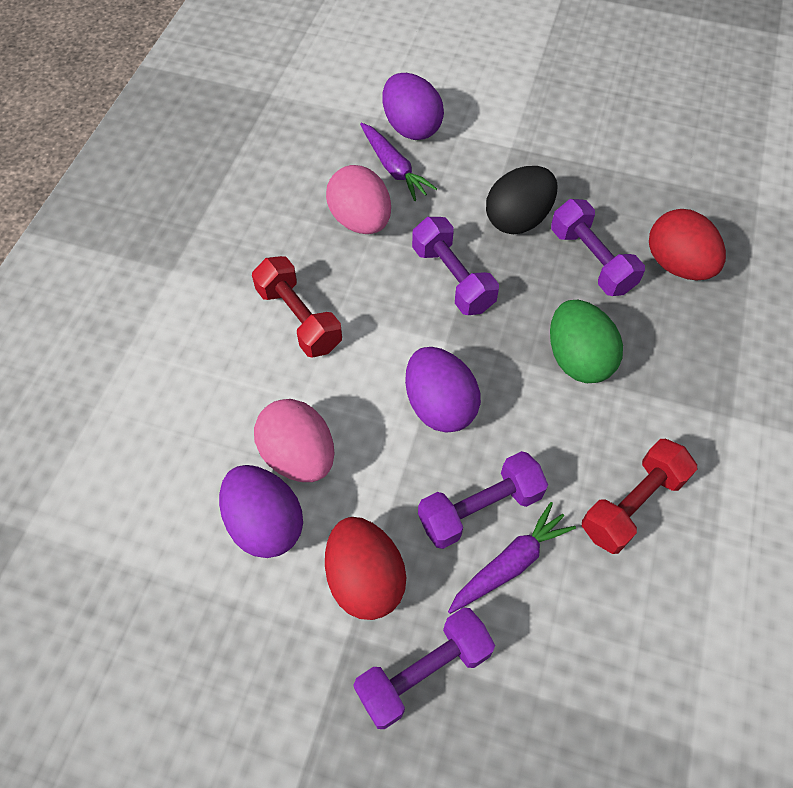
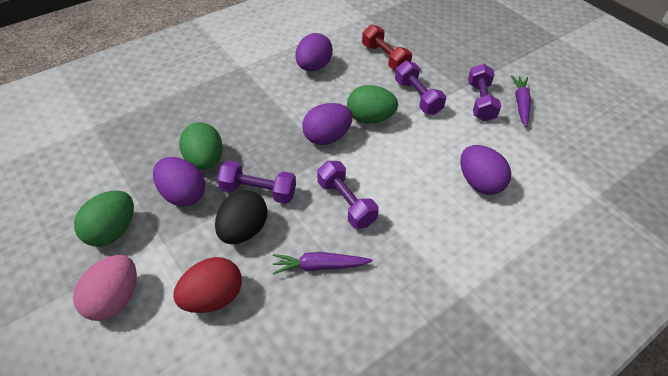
green egg: 1 -> 3
pink egg: 2 -> 1
purple egg: 3 -> 4
red dumbbell: 2 -> 1
red egg: 2 -> 1

